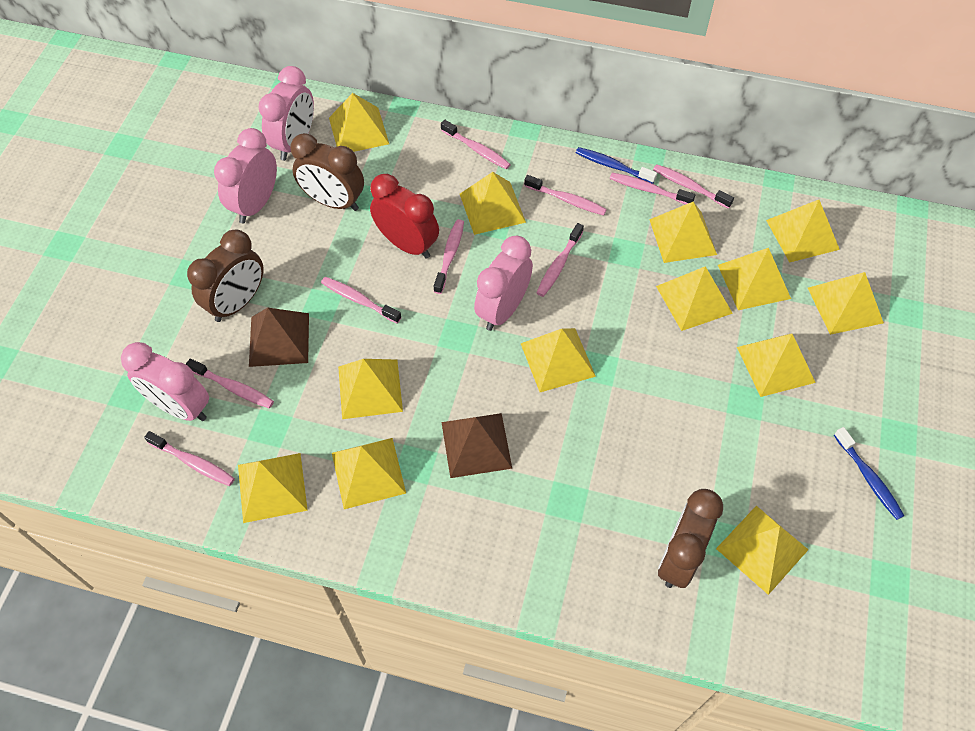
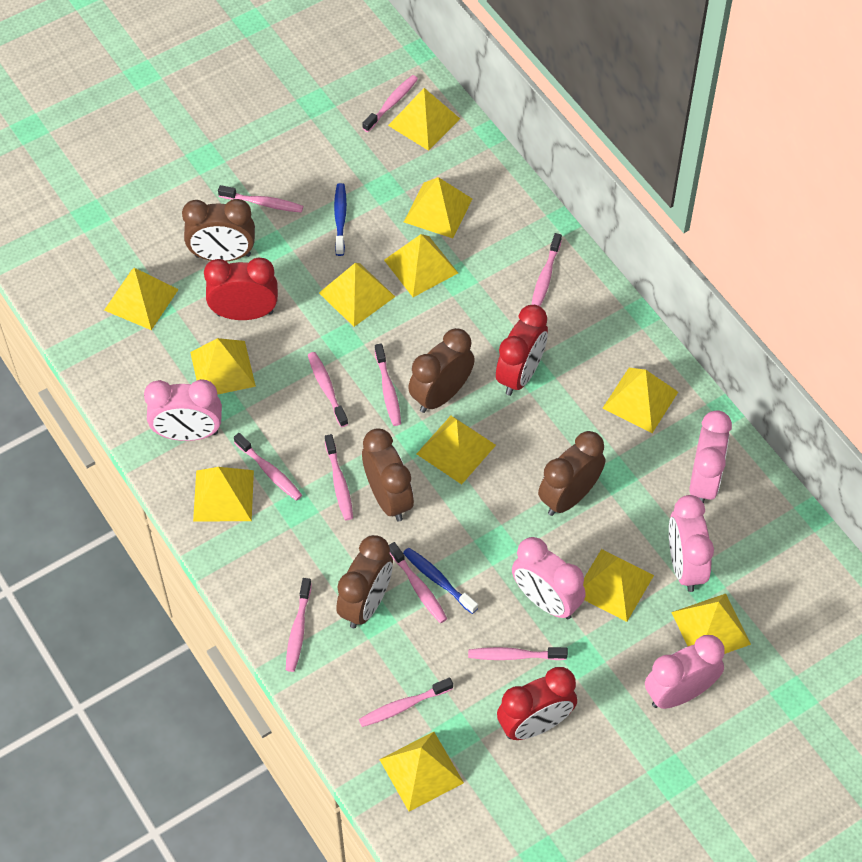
brown clock: 3 -> 5
brown pyramid: 2 -> 0
pink clock: 4 -> 5
pink toothbrush: 9 -> 11
red clock: 1 -> 3
yellow pyramid: 13 -> 12

